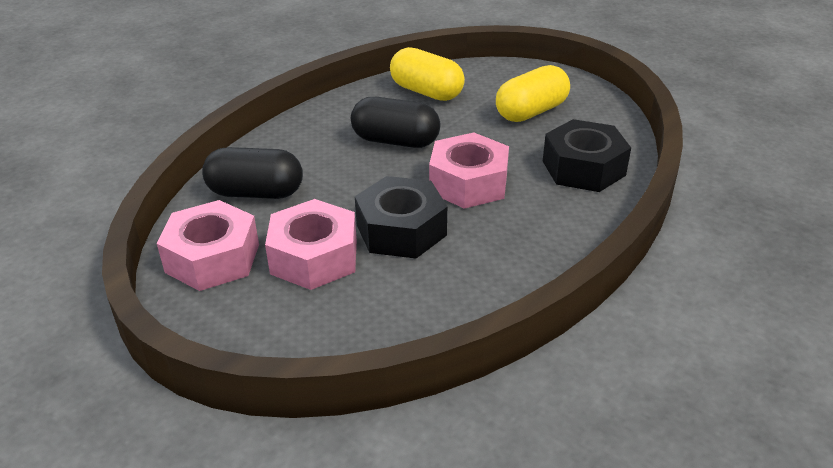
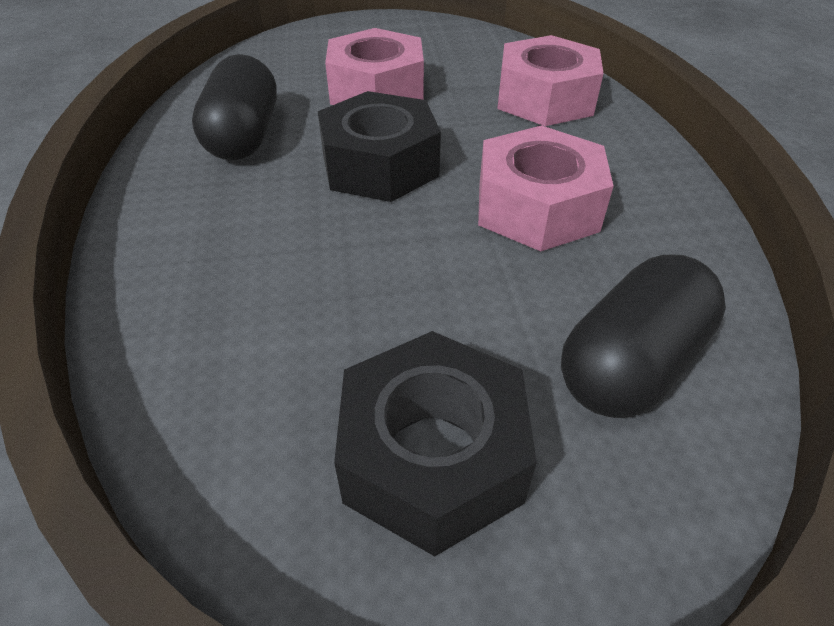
yellow capsule: 2 -> 0

